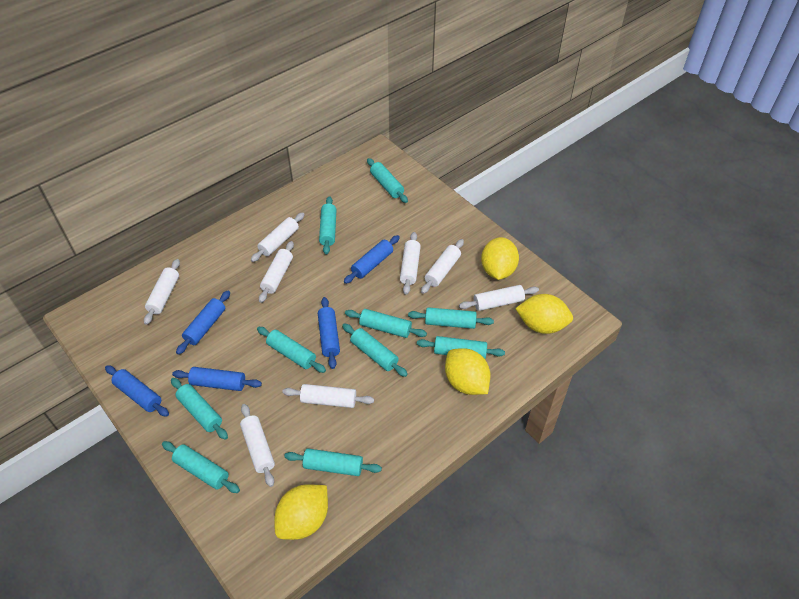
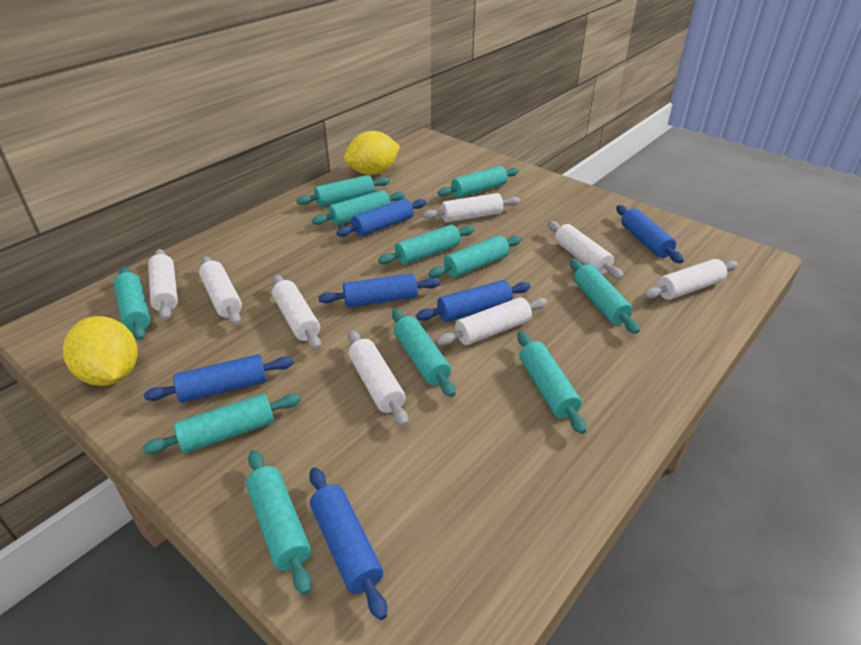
blue rolling pin: 5 -> 6
turquoise rolling pin: 10 -> 11
yellow lemon: 4 -> 2

